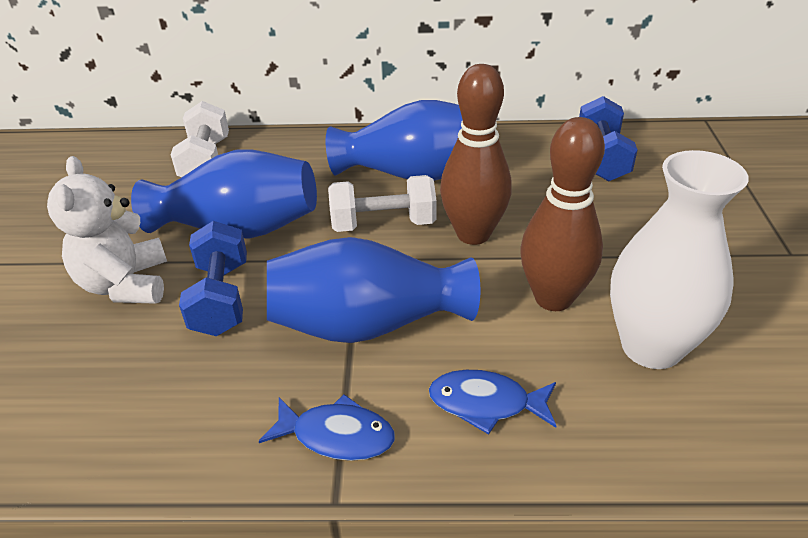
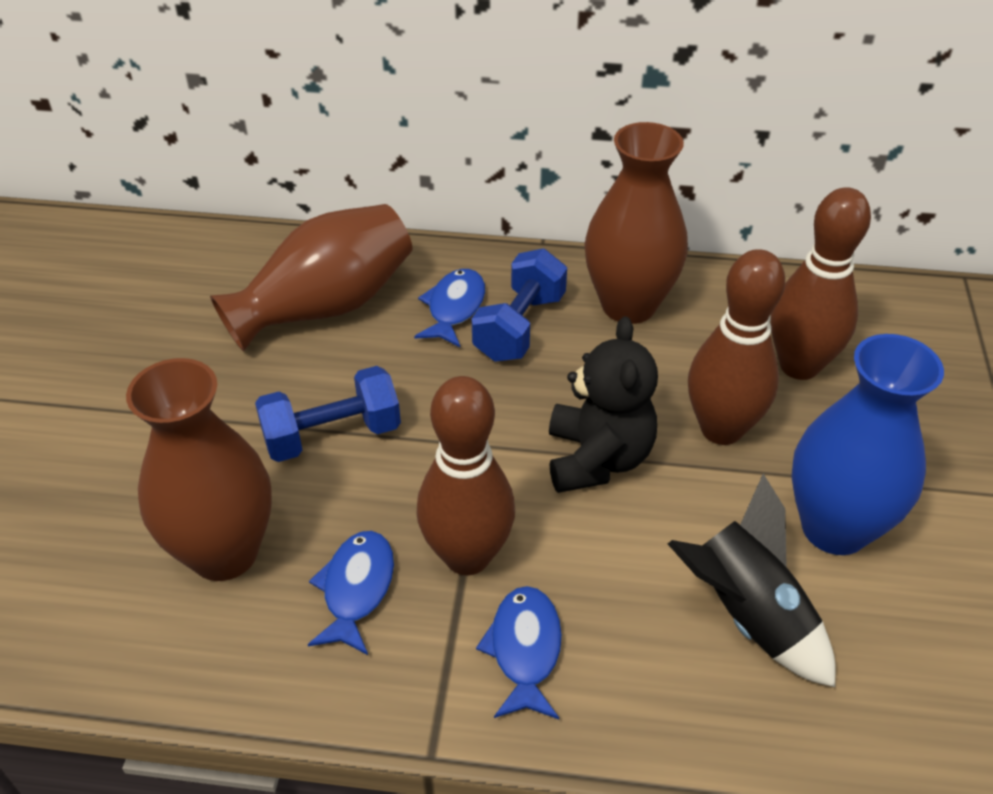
black rocket: 0 -> 1
black teddy bear: 0 -> 1
blue fish: 2 -> 3
blue vase: 3 -> 1
brown bowling pin: 2 -> 3
brown vase: 0 -> 3
white dumbbell: 2 -> 0
white teddy bear: 1 -> 0
white vase: 1 -> 0

